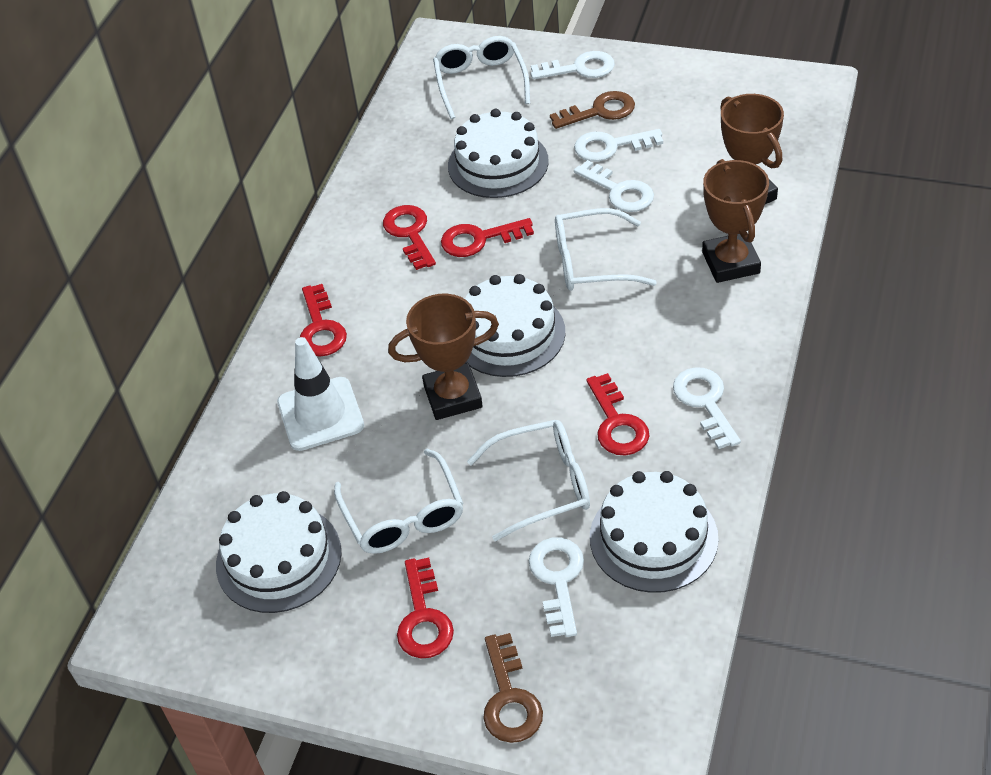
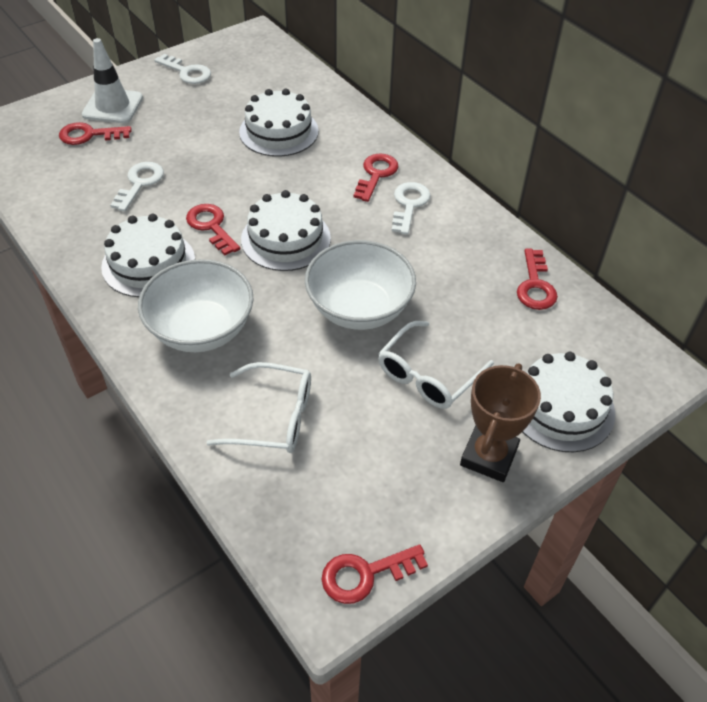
brown key: 2 -> 0
brown trophy: 3 -> 1
white bowl: 0 -> 2
white glasses: 4 -> 2
white key: 5 -> 3

